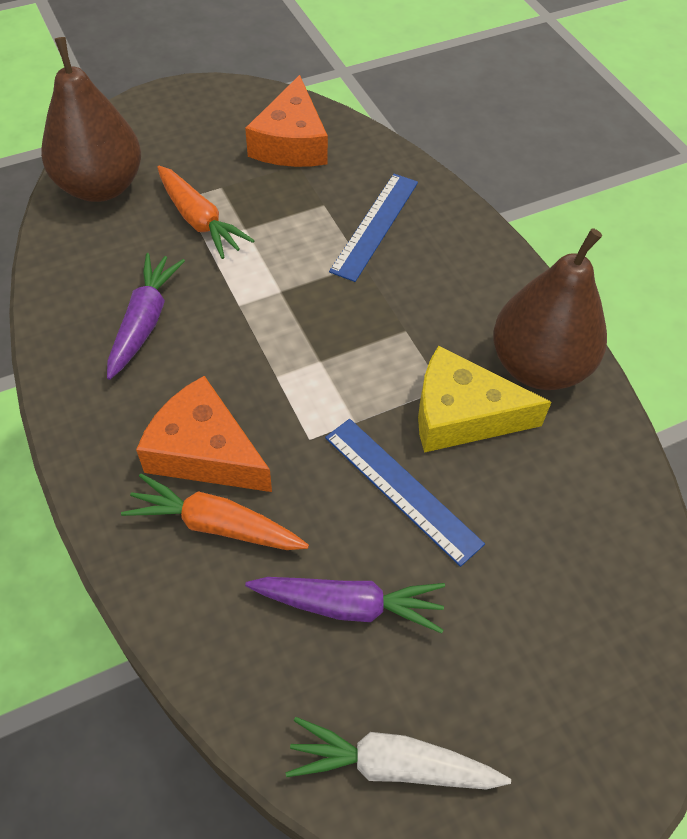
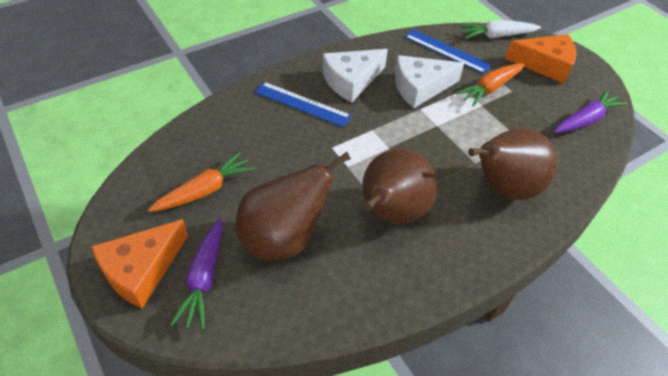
brown pear: 2 -> 3
white cheese: 0 -> 2
yellow cheese: 1 -> 0

